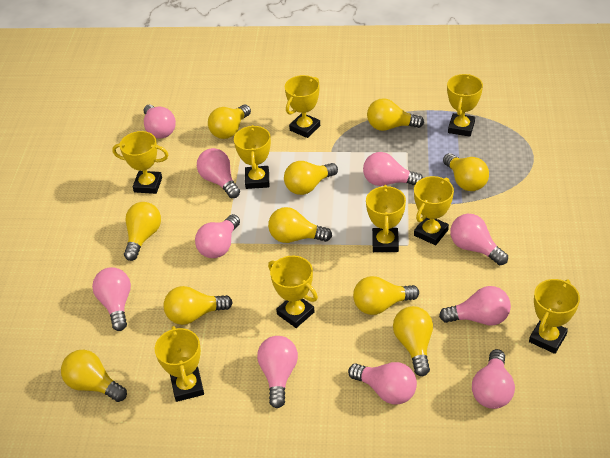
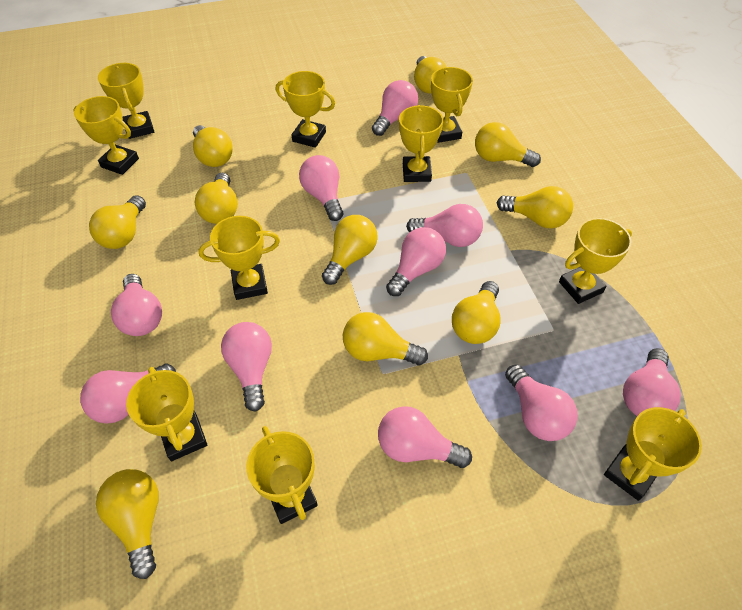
yellow trophy: 9 -> 10

